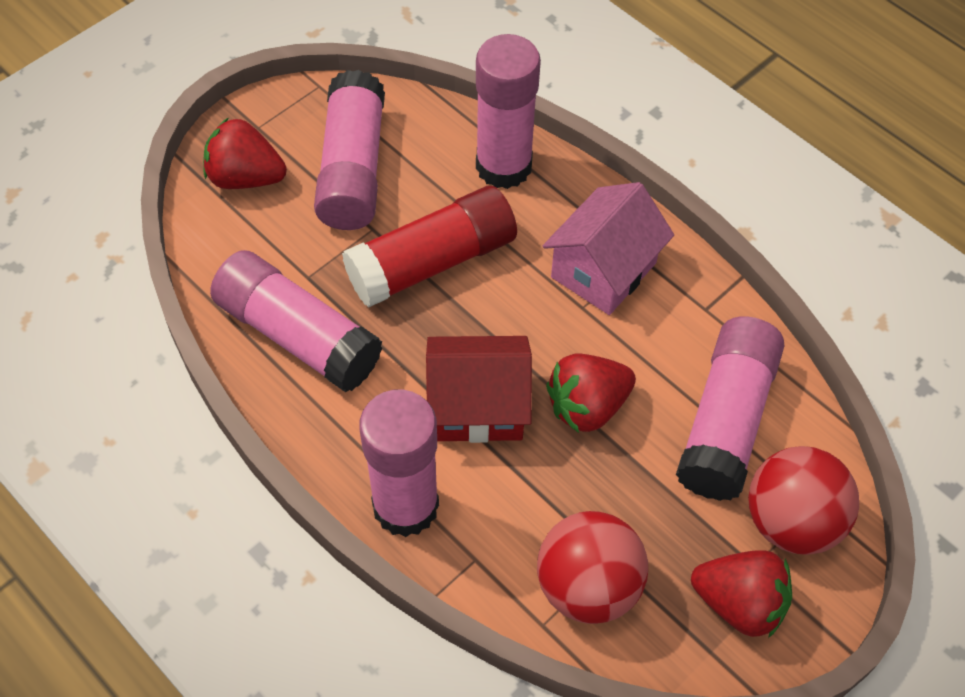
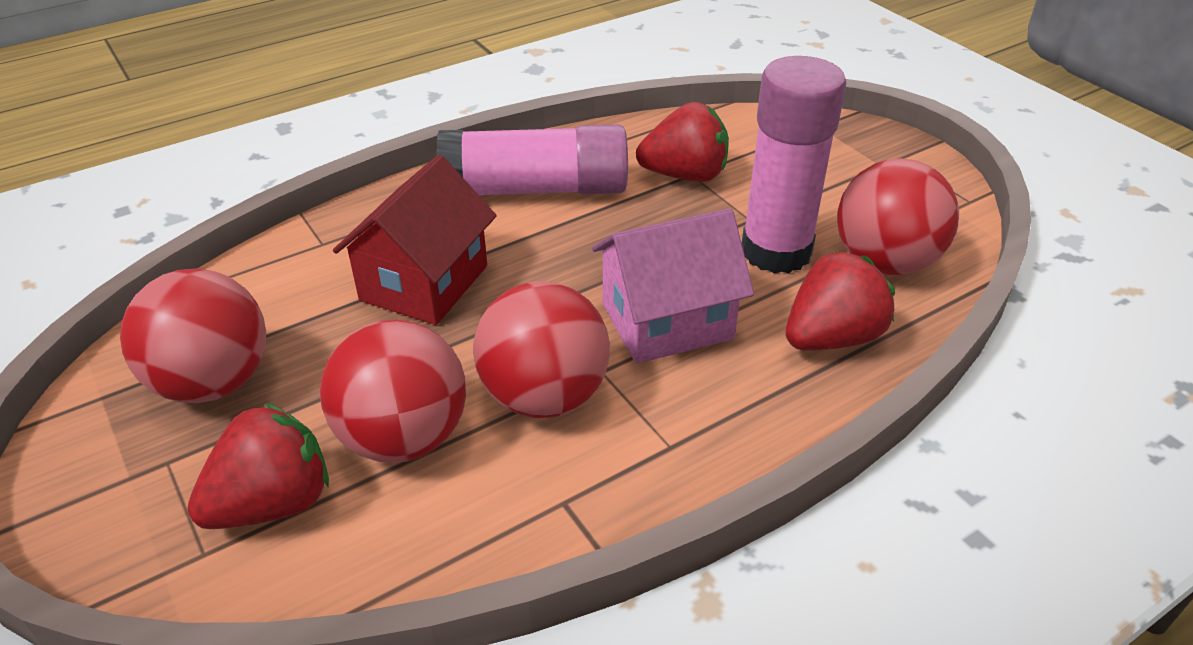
pink glue stick: 5 -> 2
red ball: 2 -> 4
red glue stick: 1 -> 0

